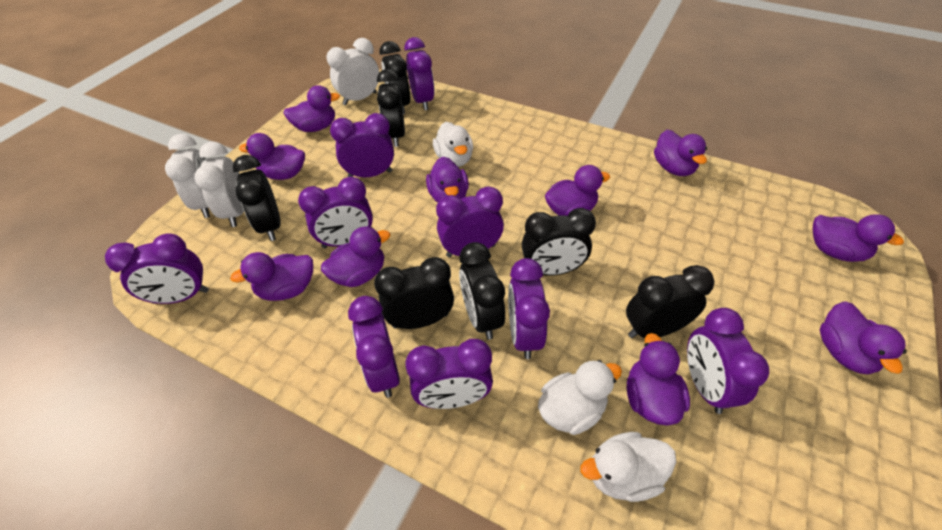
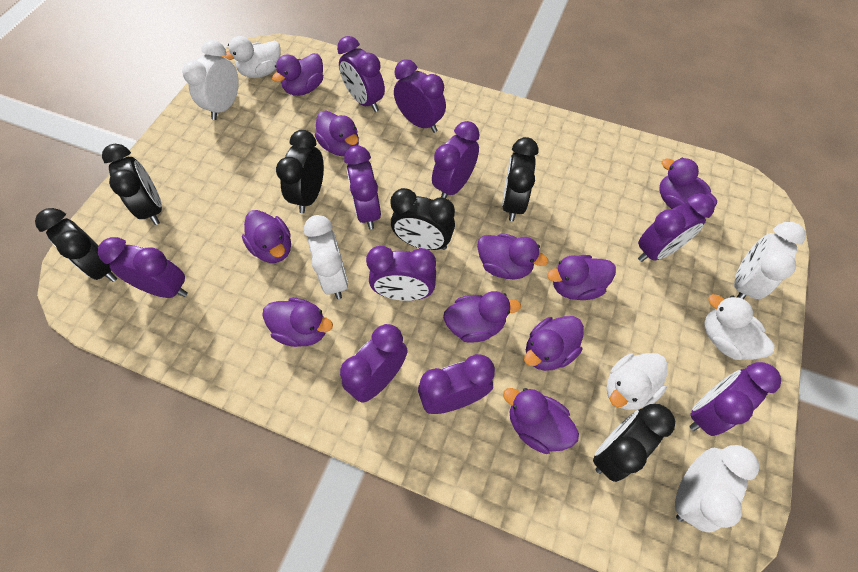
black clock: 7 -> 6
purple clock: 9 -> 10
white clock: 3 -> 4

